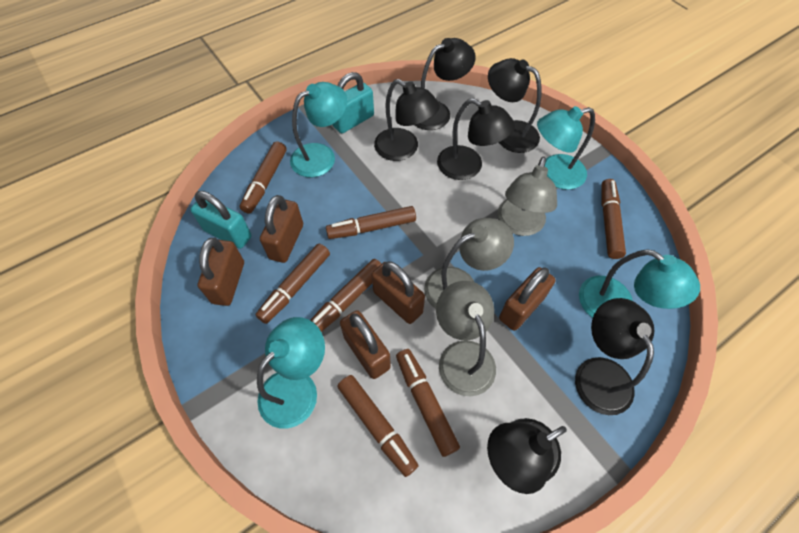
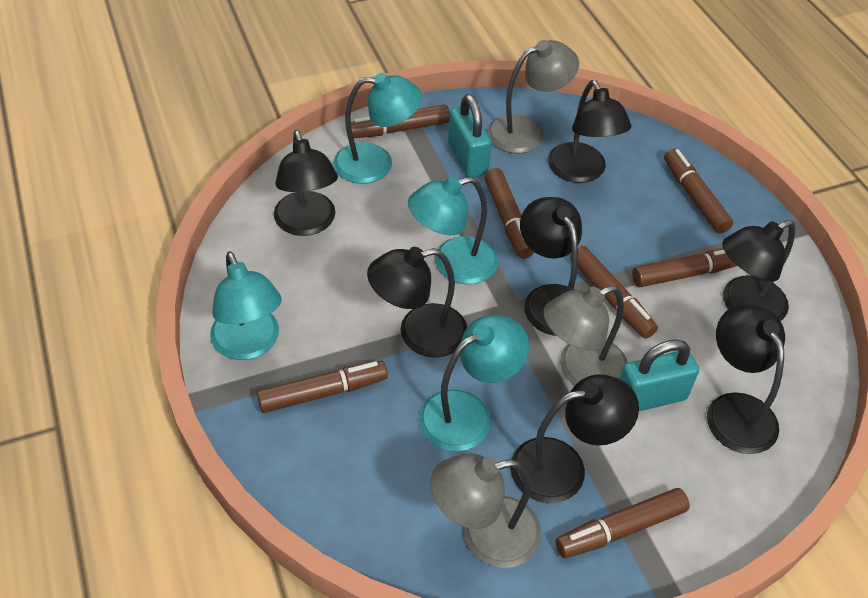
black lamp: 6 -> 7
brown padlock: 5 -> 0

